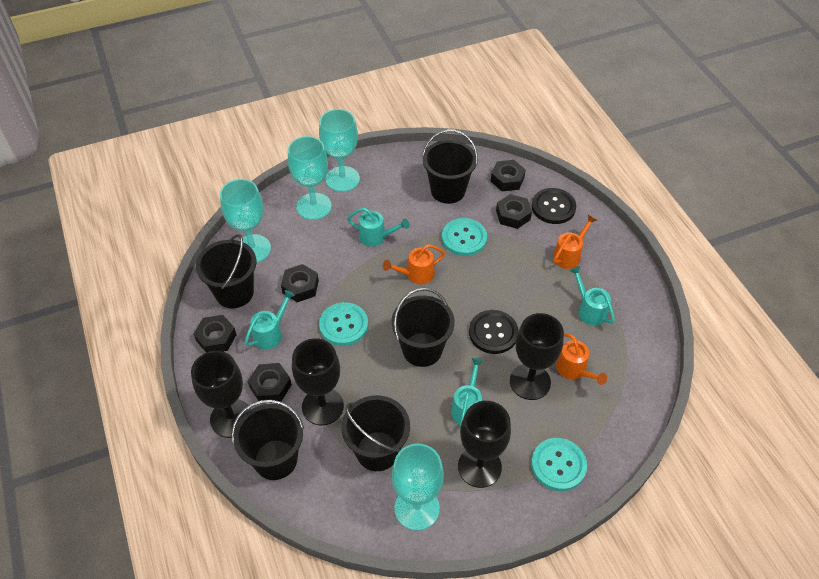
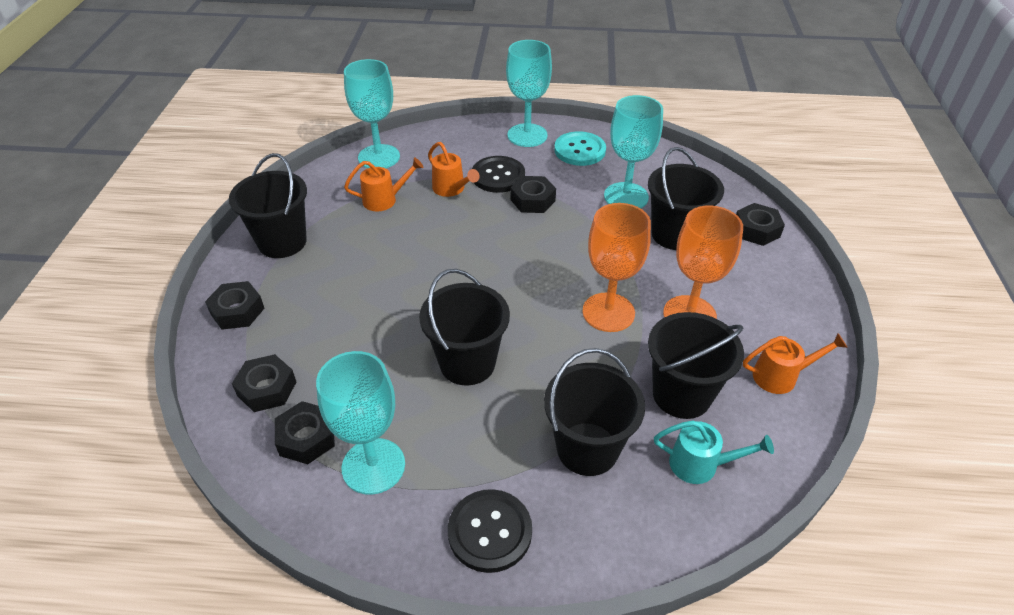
black goblet: 4 -> 0
orange goblet: 0 -> 2
turquoise button: 3 -> 1
turquoise watering can: 4 -> 1

